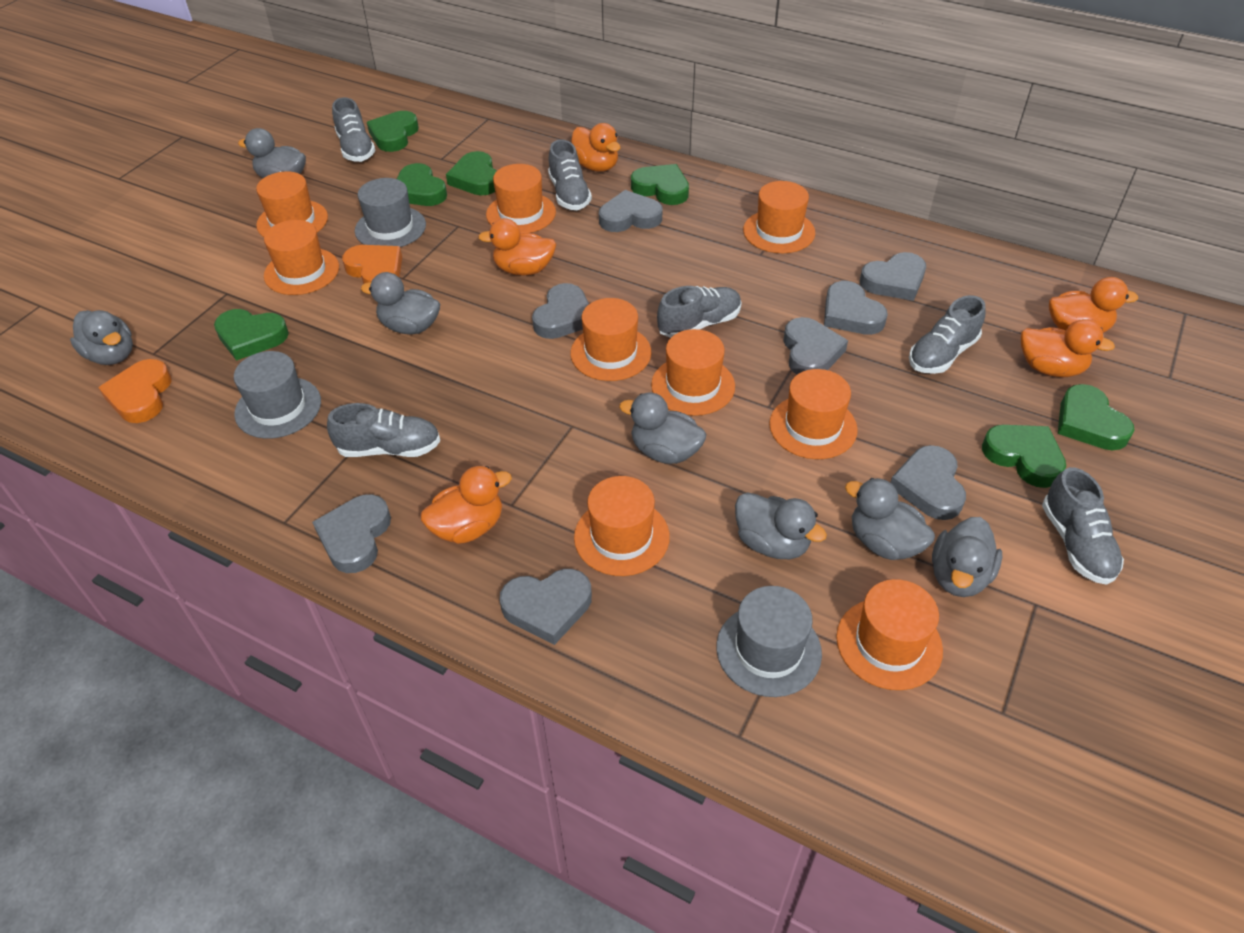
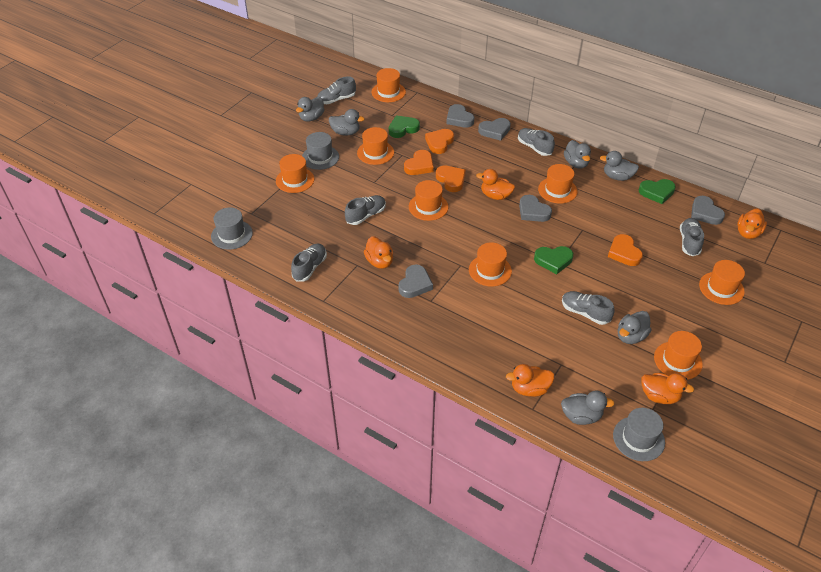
green heart: 7 -> 3
grey duck: 7 -> 6
grey heart: 8 -> 5
orange hat: 9 -> 8
orange heart: 2 -> 4

